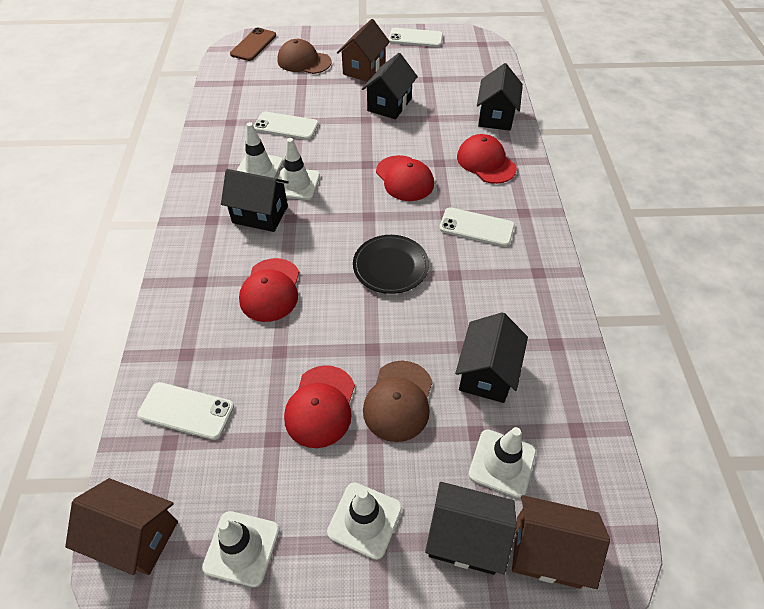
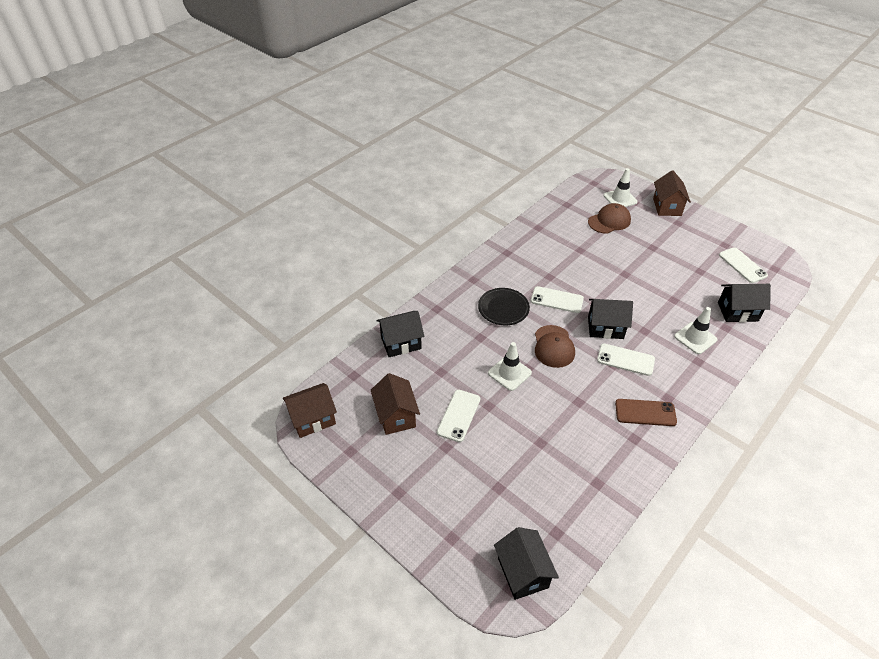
black house: 5 -> 4
red cap: 4 -> 0
white traffic cone: 5 -> 3

